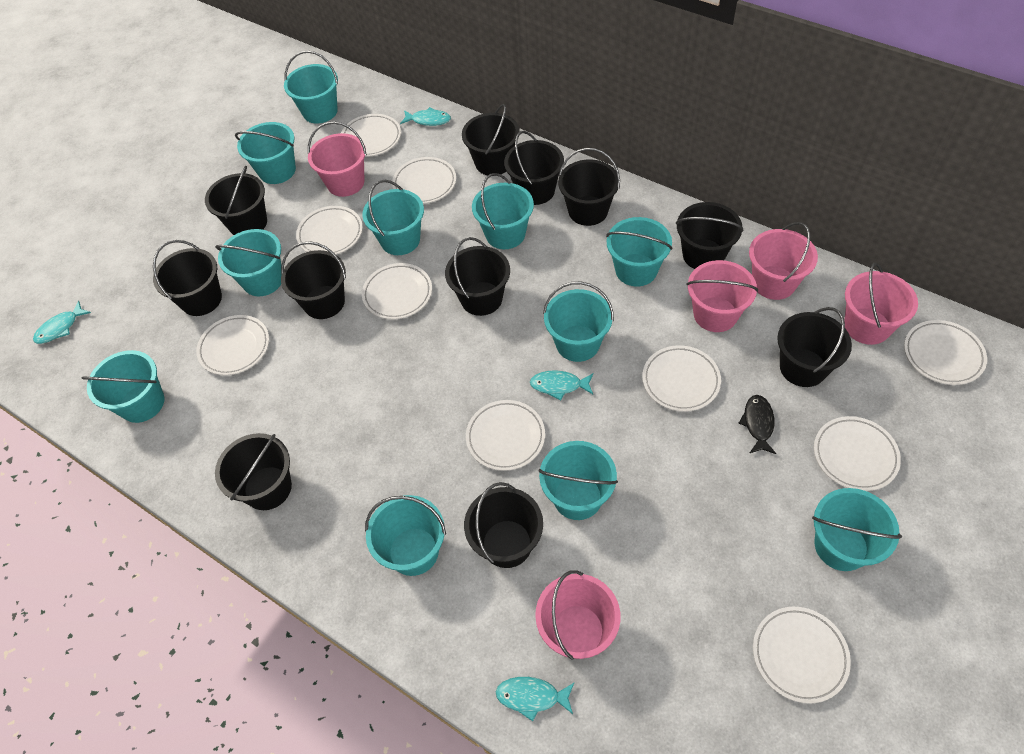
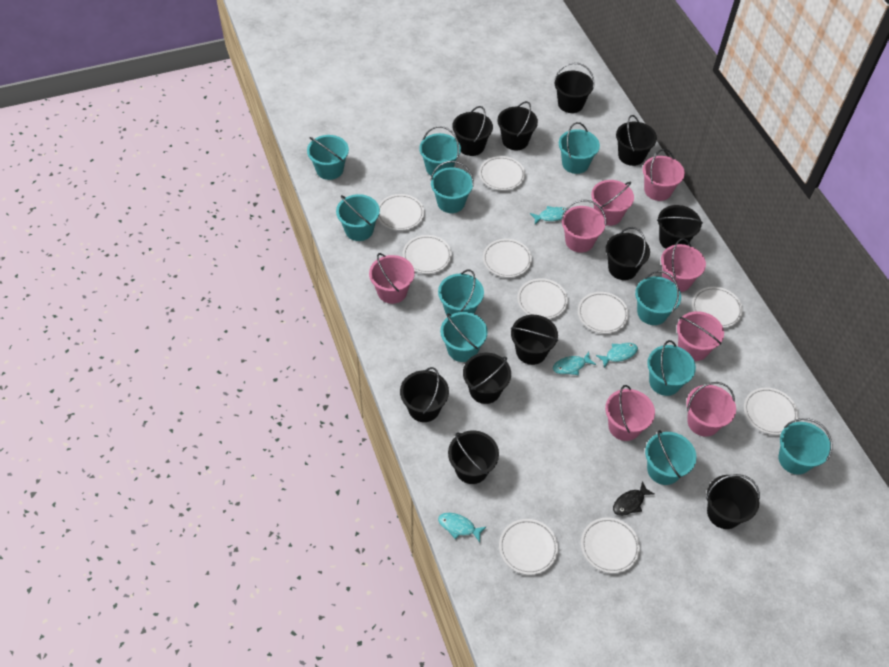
pink bucket: 5 -> 8

